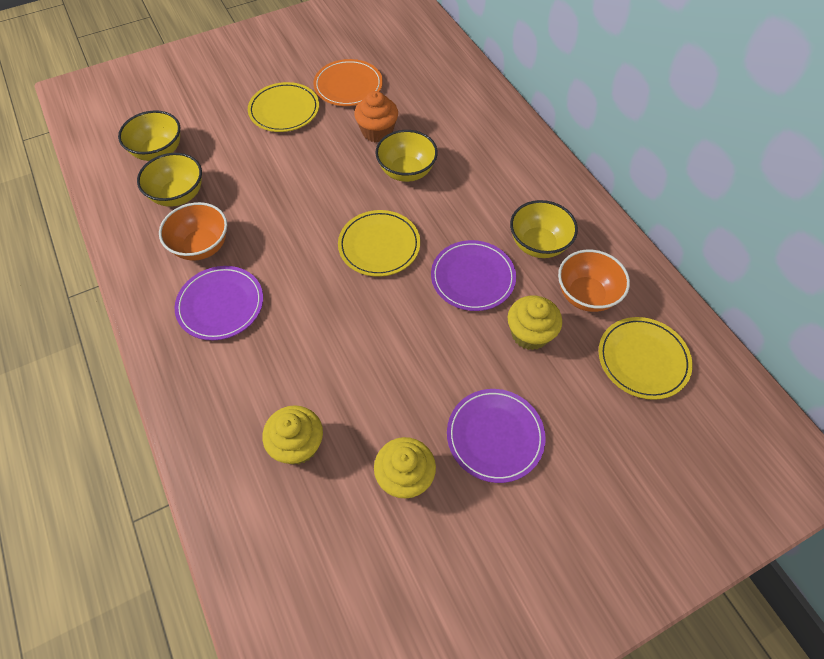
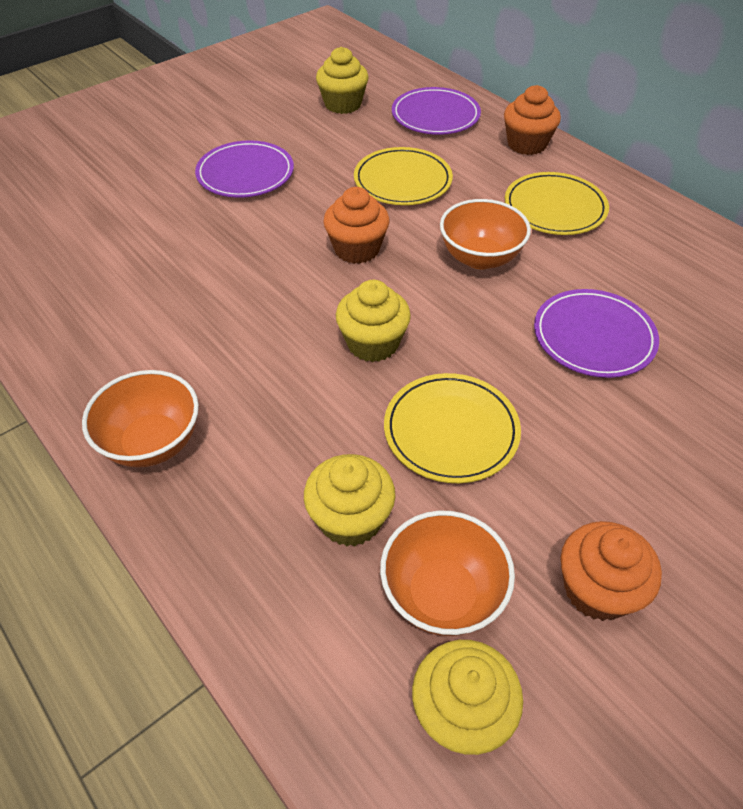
orange bowl: 2 -> 3
orange cupcake: 1 -> 3
orange plate: 1 -> 0
yellow bowl: 4 -> 0
yellow cupcake: 3 -> 4

